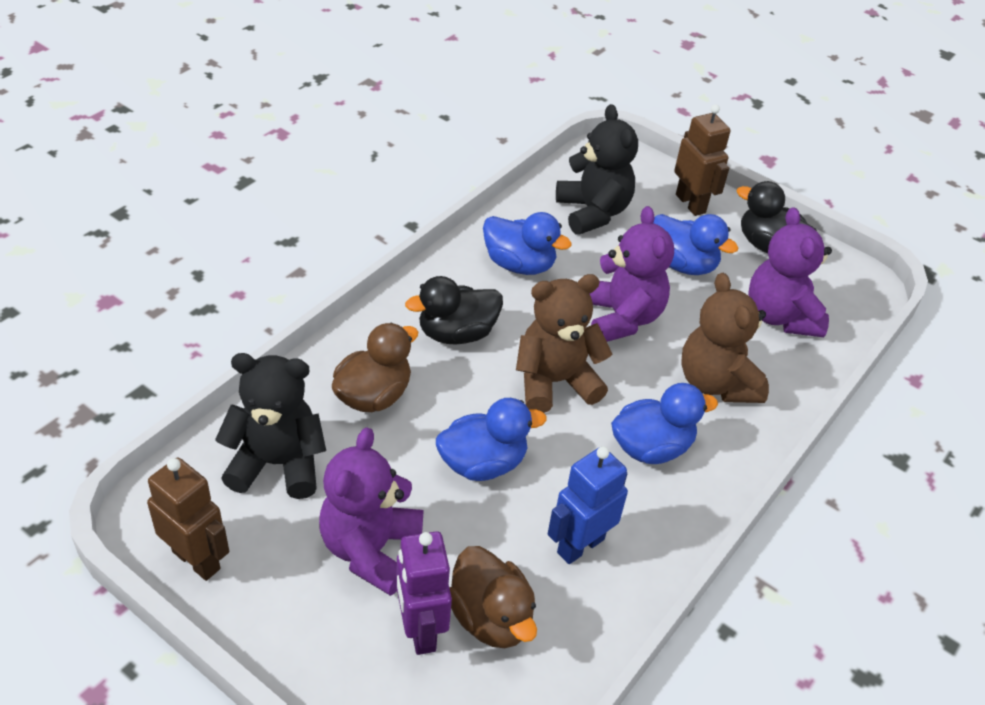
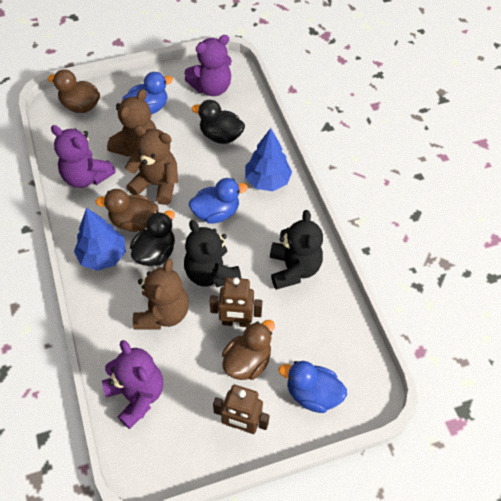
blue duck: 4 -> 3
blue robot: 1 -> 0
blue tree: 0 -> 2
brown duck: 2 -> 3
brown teddy bear: 2 -> 3
purple robot: 1 -> 0

